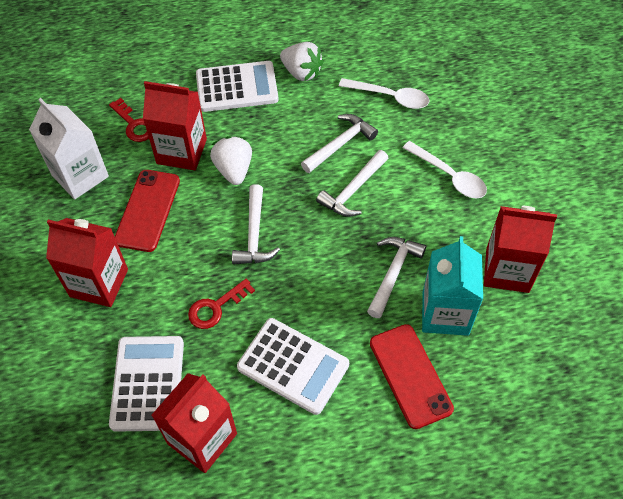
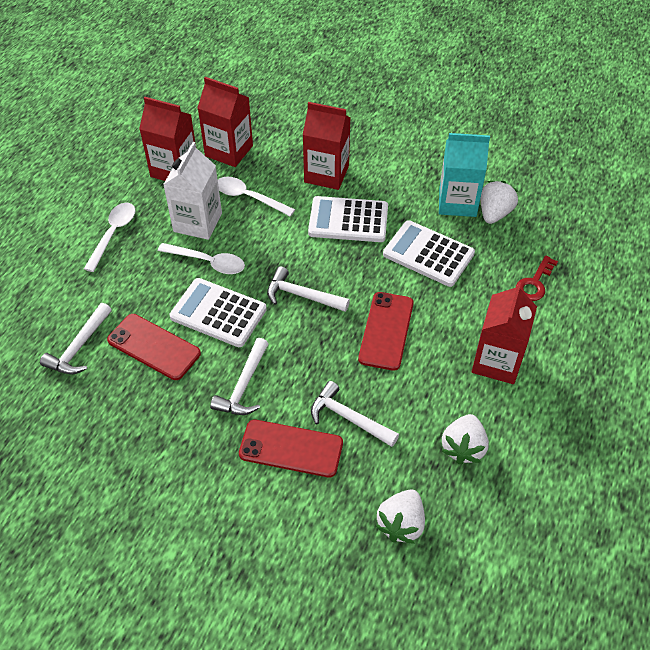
red key: 2 -> 1
red phone: 2 -> 3
white spoon: 2 -> 3
white strawberry: 2 -> 3

